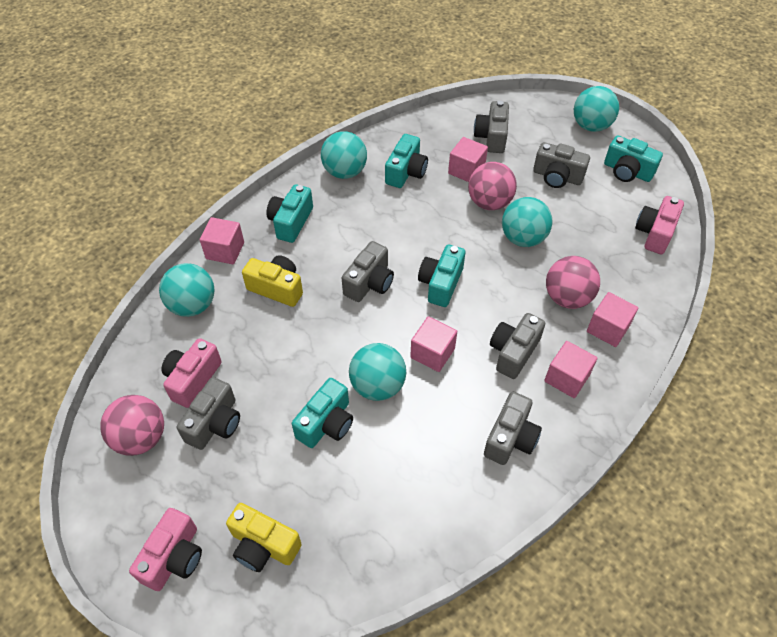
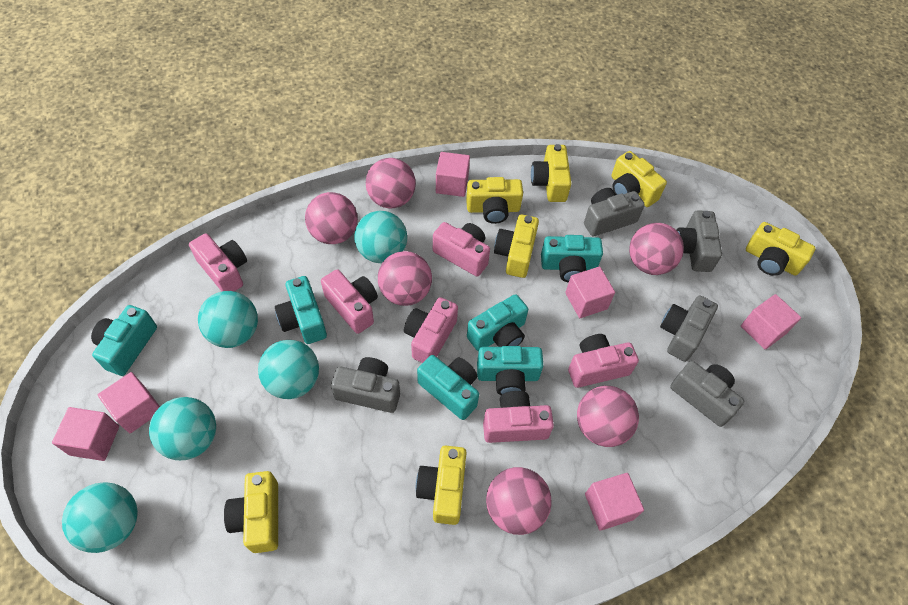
grey camera: 6 -> 5
pink ball: 3 -> 6
pink camera: 3 -> 6
pink cube: 5 -> 6
turquoise camera: 5 -> 6
yellow camera: 2 -> 7

